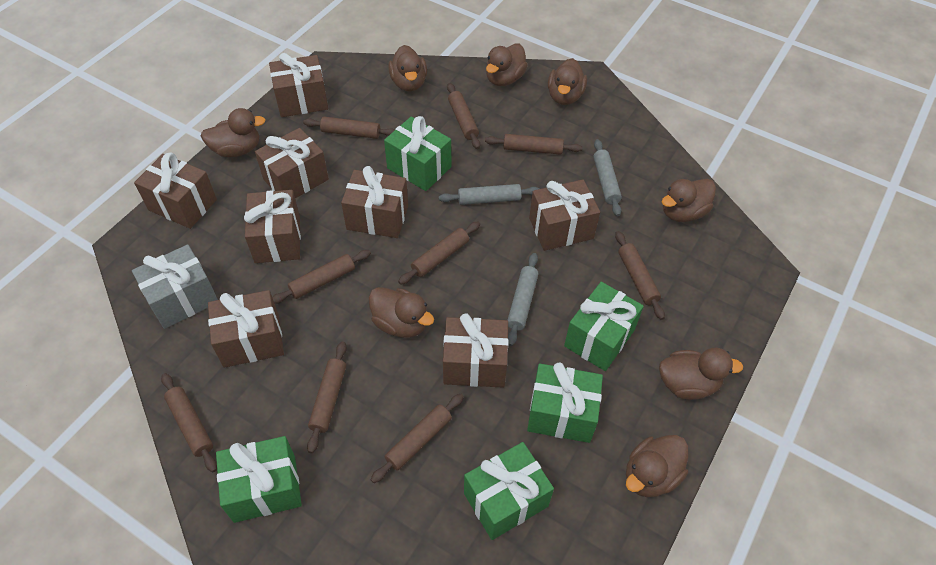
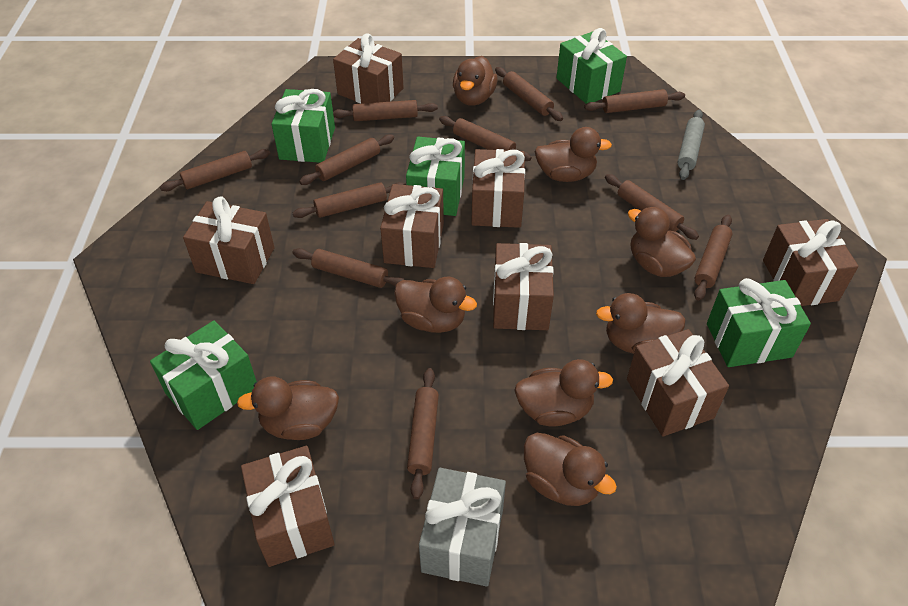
brown rolling pin: 9 -> 11
grey rolling pin: 3 -> 1

